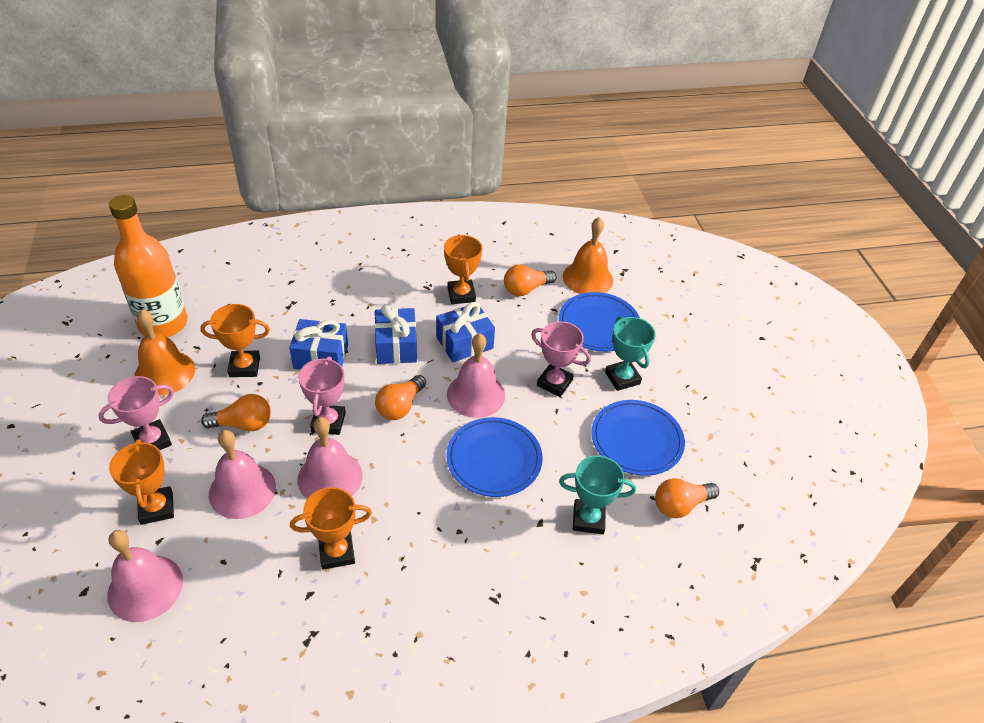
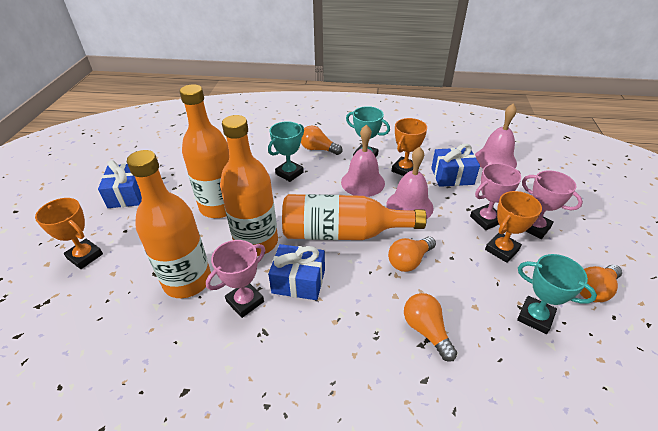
blue plate: 3 -> 0
orange bell: 2 -> 0
orange bottle: 1 -> 4
orange trophy: 4 -> 3
pink bell: 4 -> 3
turquoise trophy: 2 -> 3

